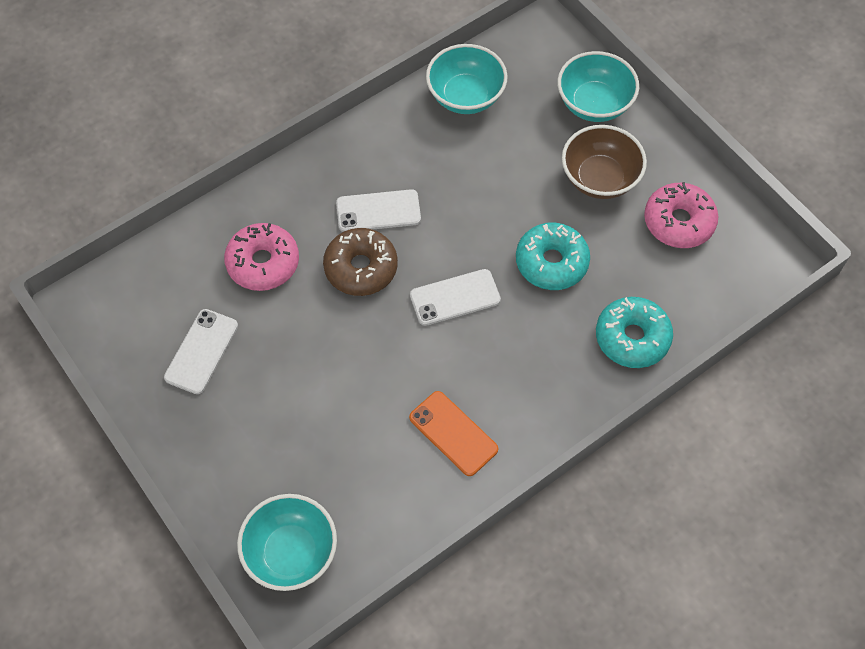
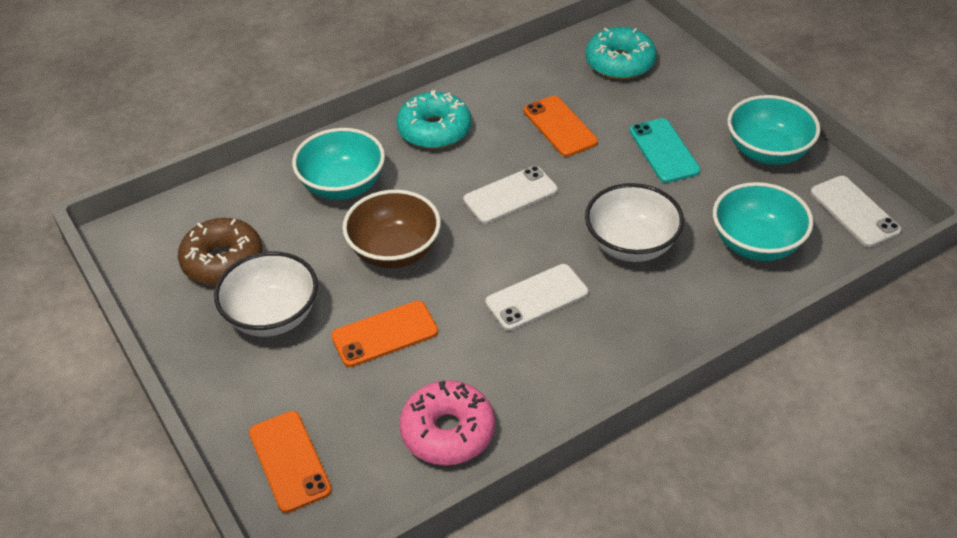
orange phone: 1 -> 3
pink donut: 2 -> 1
turquoise phone: 0 -> 1
white bowl: 0 -> 2

